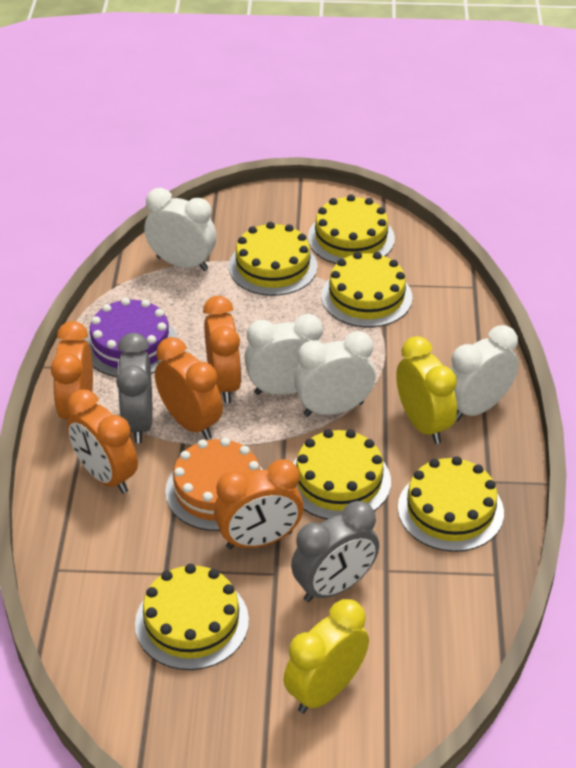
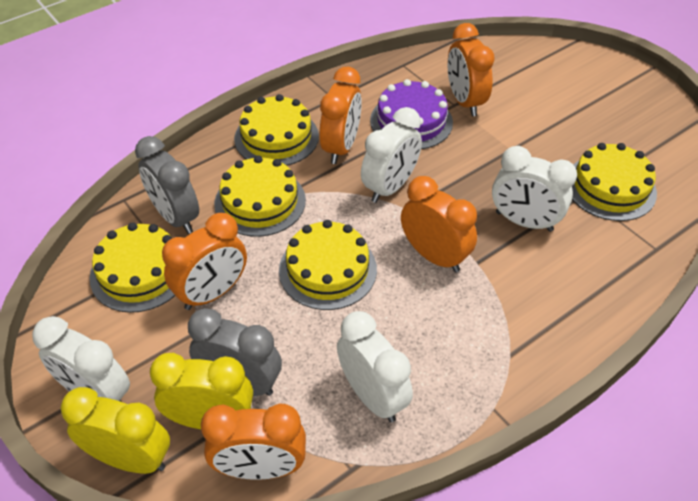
orange cake: 1 -> 0
yellow cake: 6 -> 5

